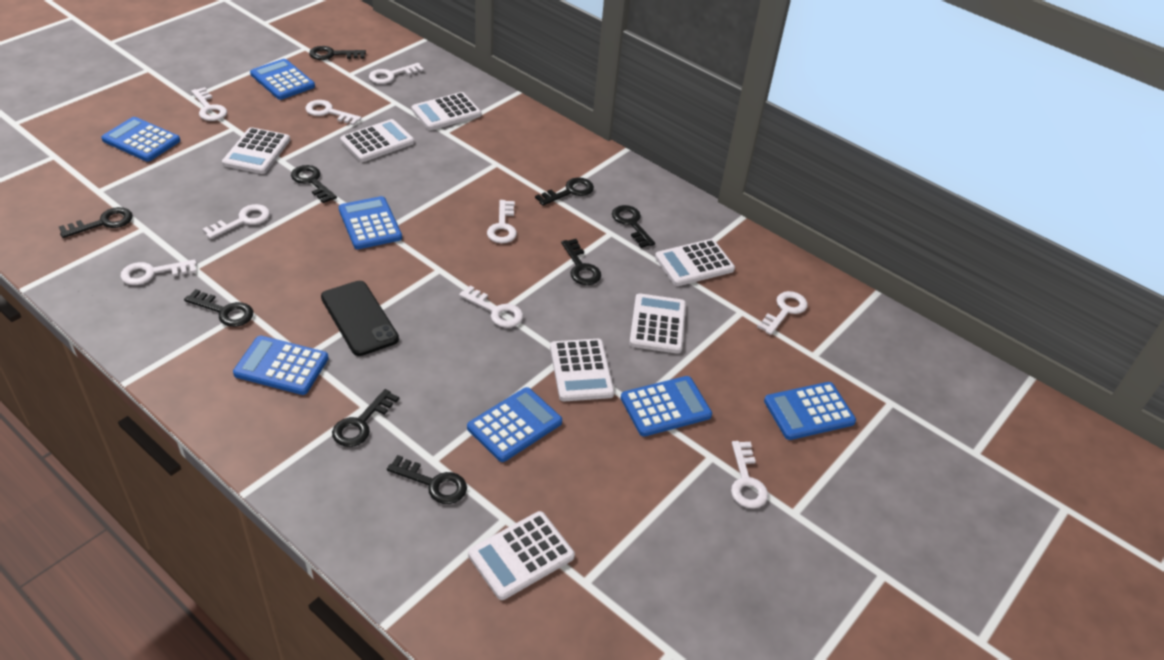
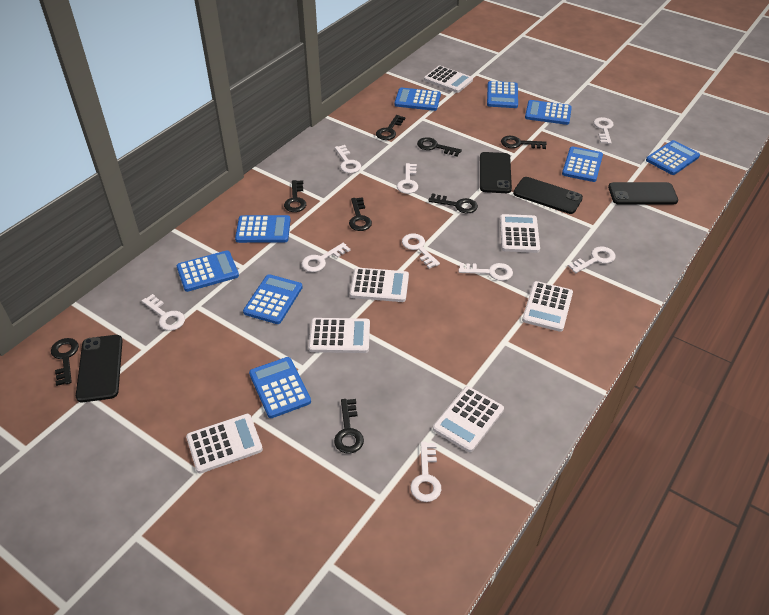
black key: 9 -> 8
black phone: 1 -> 4
blue calculator: 7 -> 9

